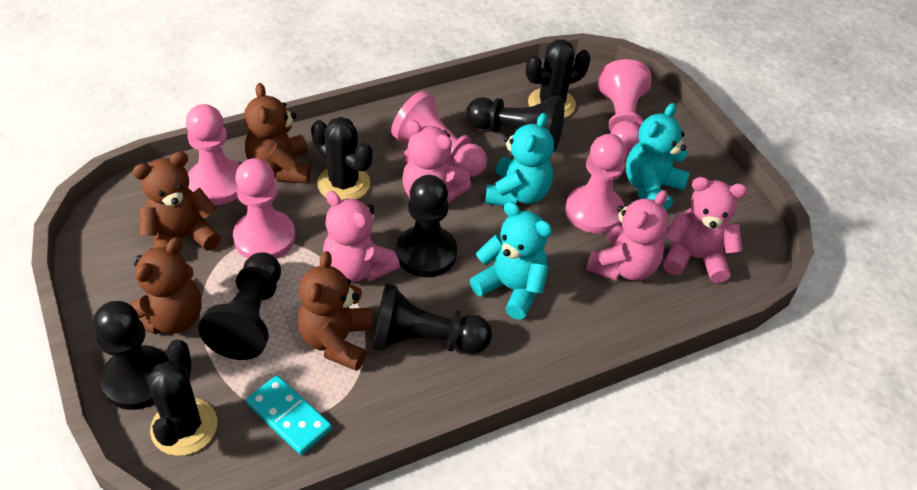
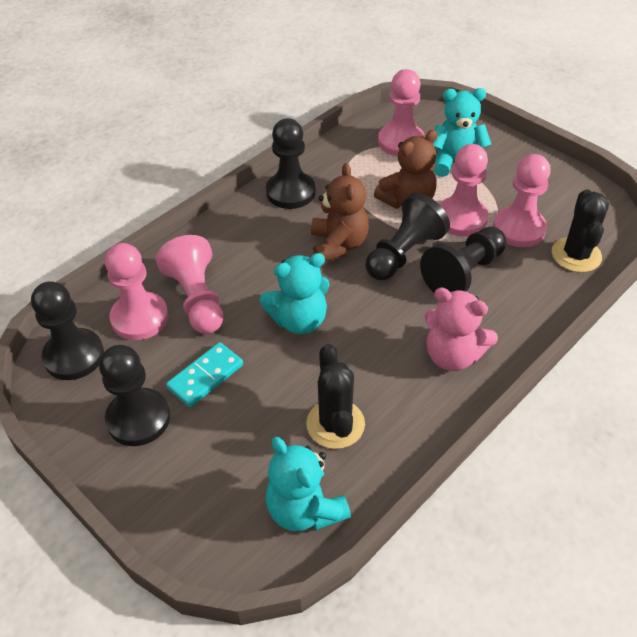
black cactus: 3 -> 2
brown teddy bear: 4 -> 2
pink teddy bear: 4 -> 1

